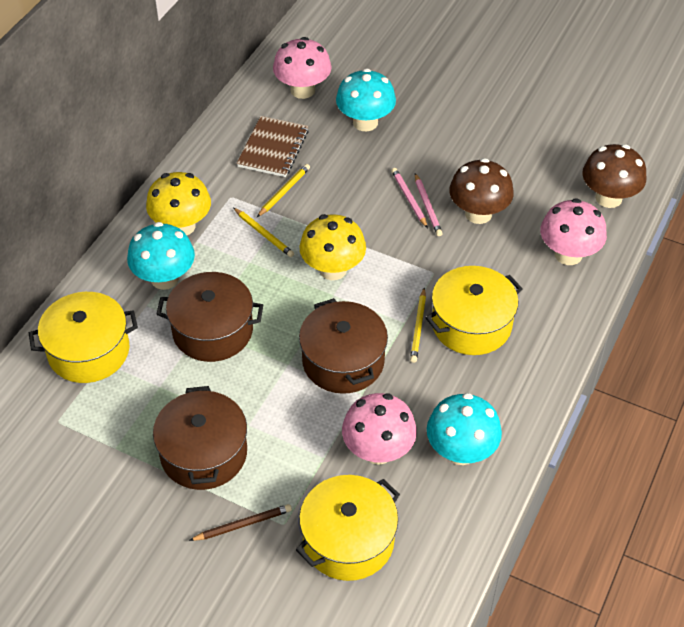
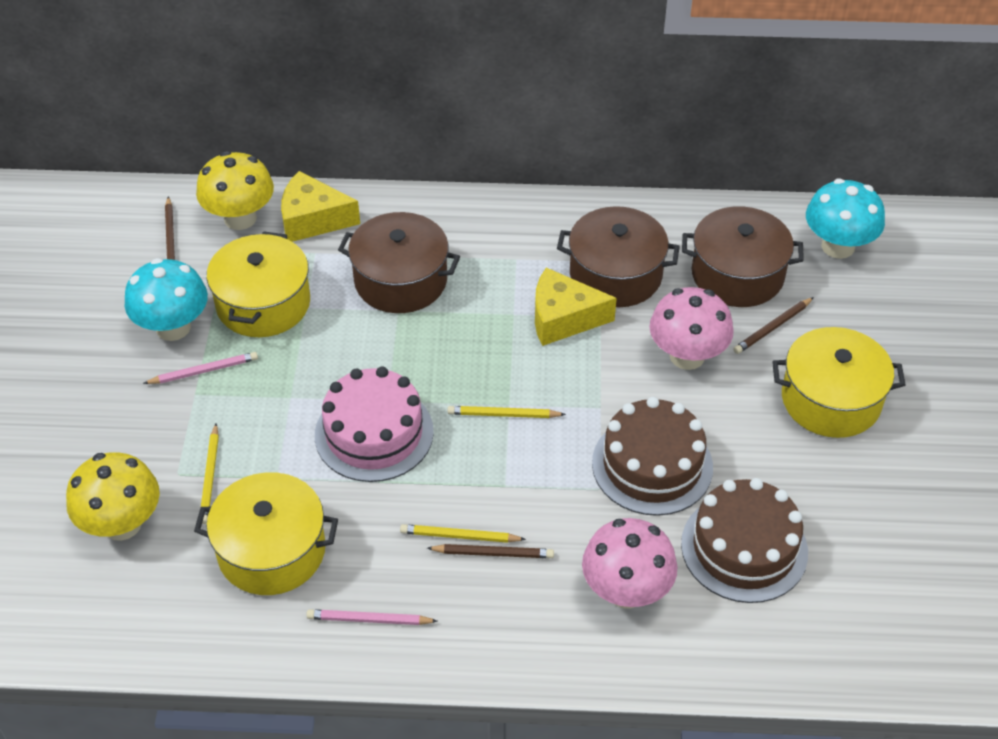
brown cake: 0 -> 2
brown mushroom: 2 -> 0
brown notebook: 1 -> 0
brown pencil: 1 -> 3
pink cake: 0 -> 1
pink mushroom: 3 -> 2
turquoise mushroom: 3 -> 2
yellow cheese: 0 -> 2

